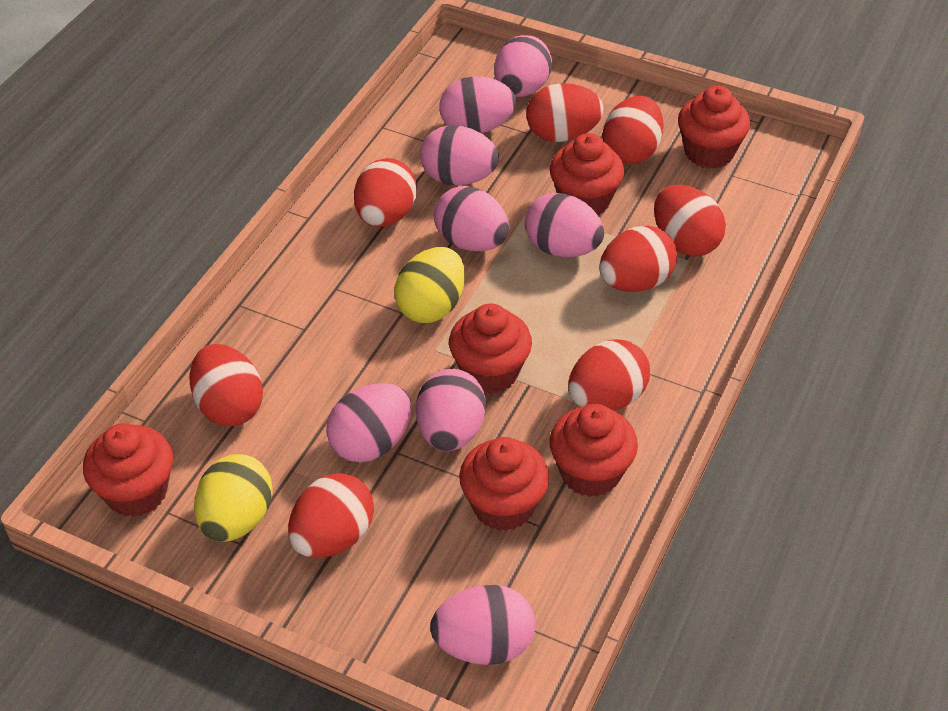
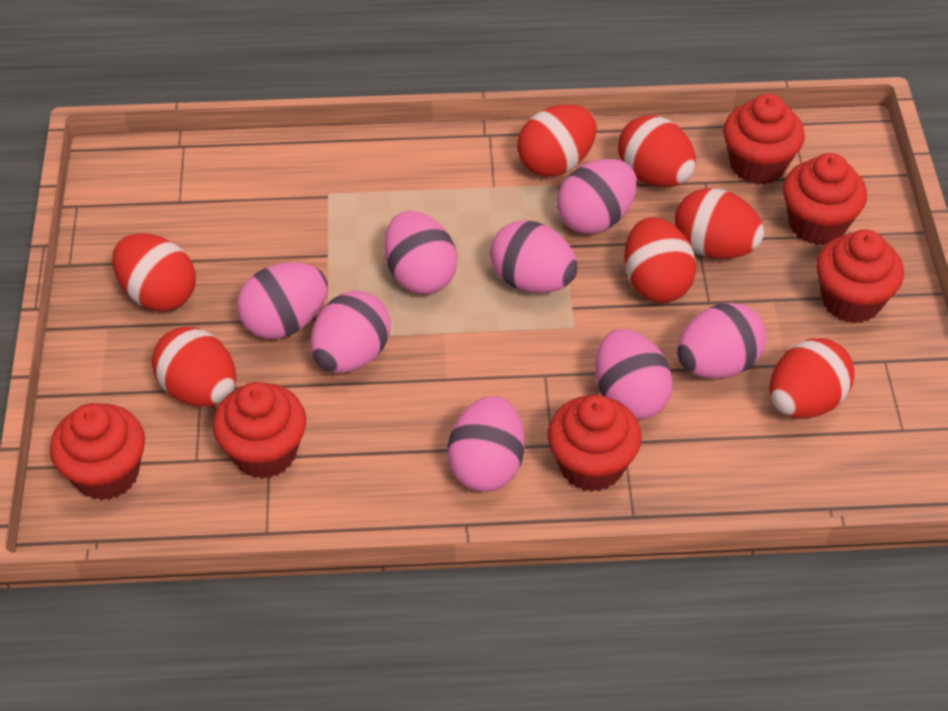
red egg: 8 -> 7
yellow egg: 2 -> 0

